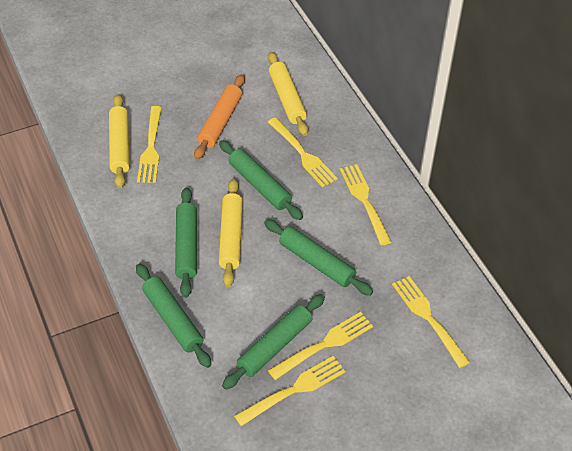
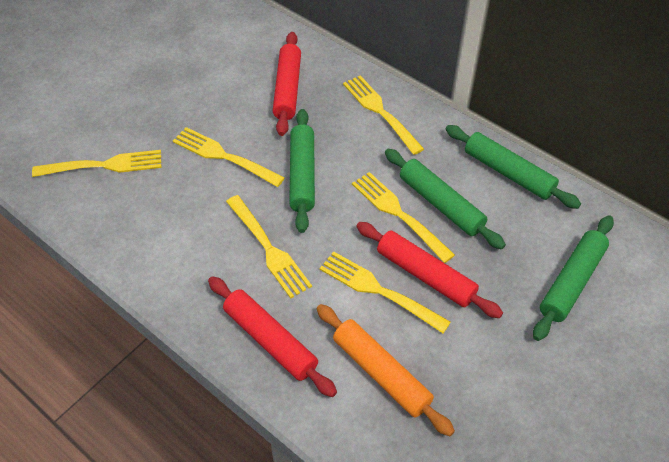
green rolling pin: 5 -> 4
red rolling pin: 0 -> 3
yellow rolling pin: 3 -> 0

